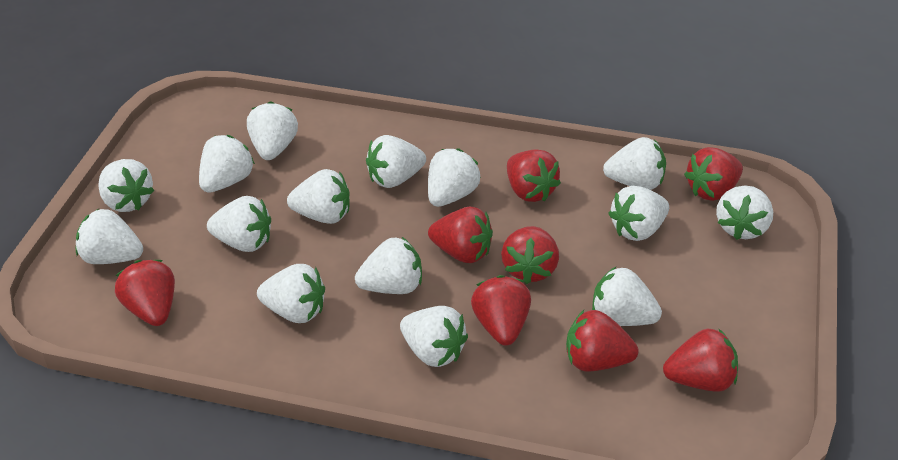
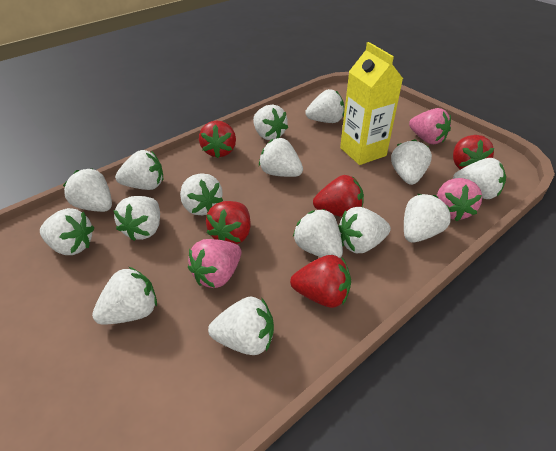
pink strawberry: 0 -> 3
red strawberry: 8 -> 5
yellow carton: 0 -> 1

